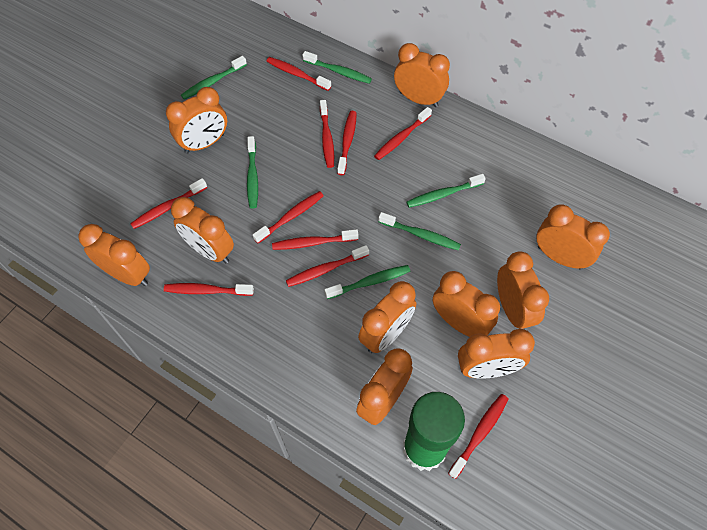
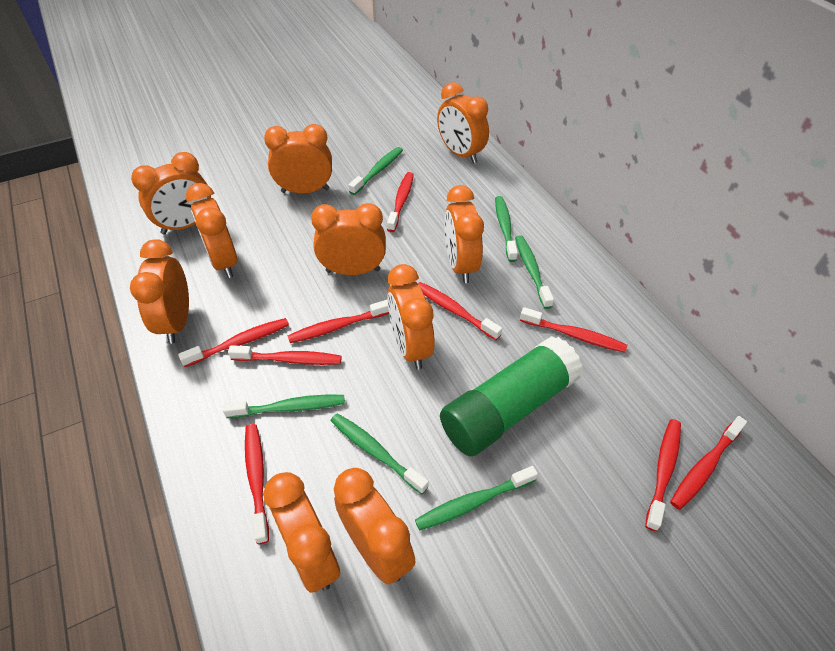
red toothbrush: 10 -> 9

